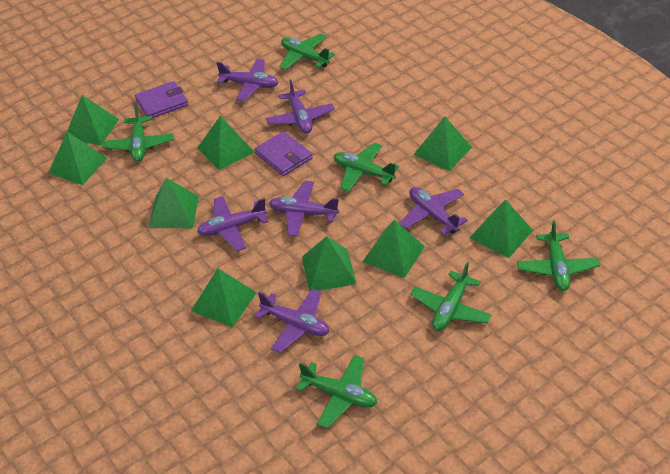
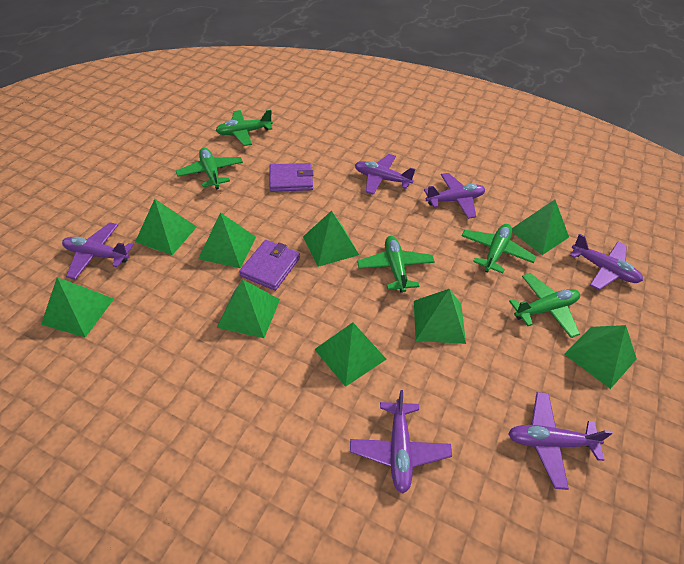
green plane: 6 -> 5

